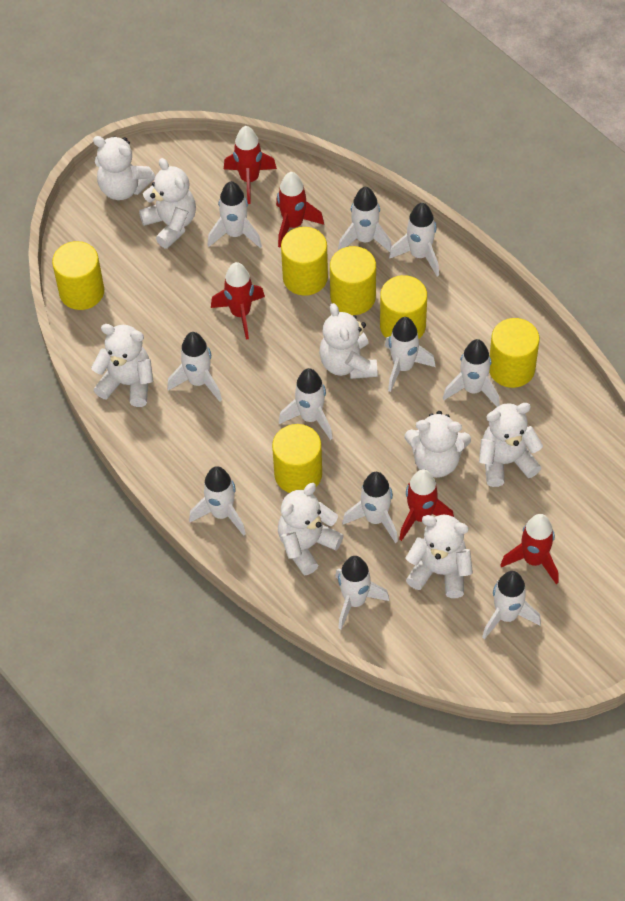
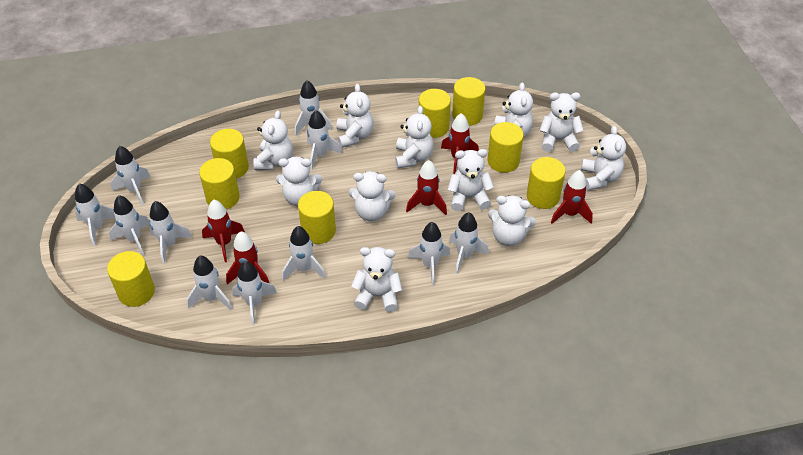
white teddy bear: 8 -> 11
yellow cylinder: 6 -> 8

